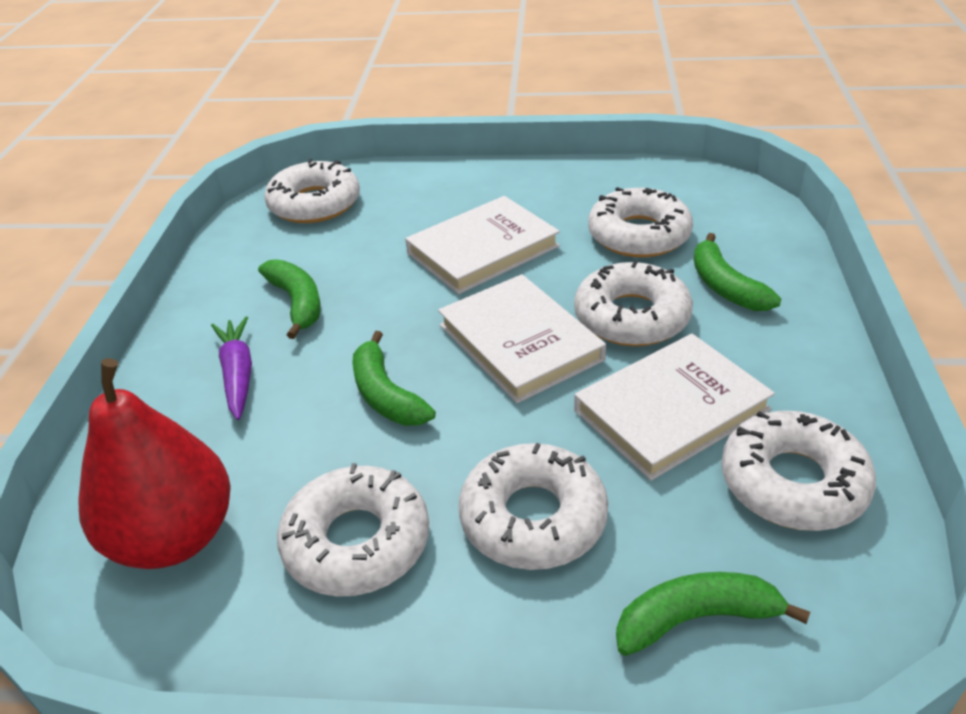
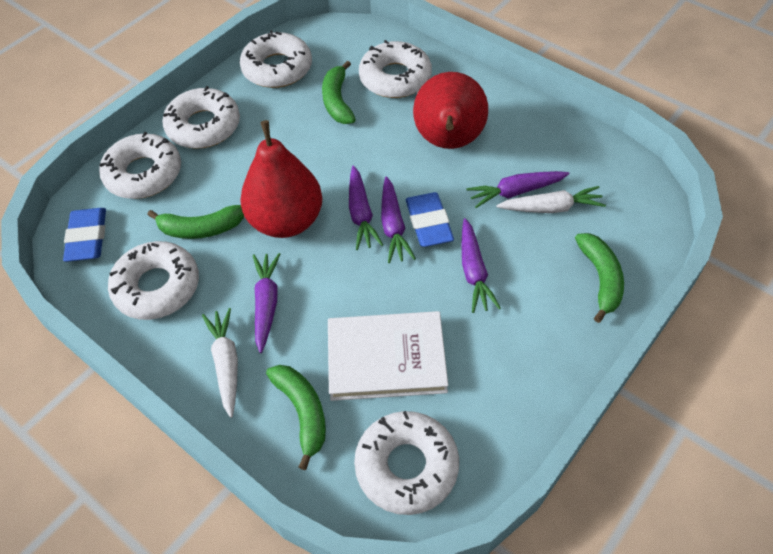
blue eraser: 0 -> 2
purple carrot: 1 -> 5
red pear: 1 -> 2
white book: 3 -> 1
white carrot: 0 -> 2

